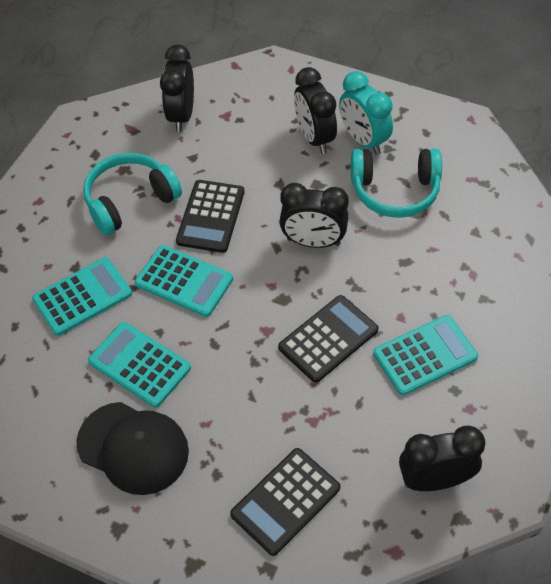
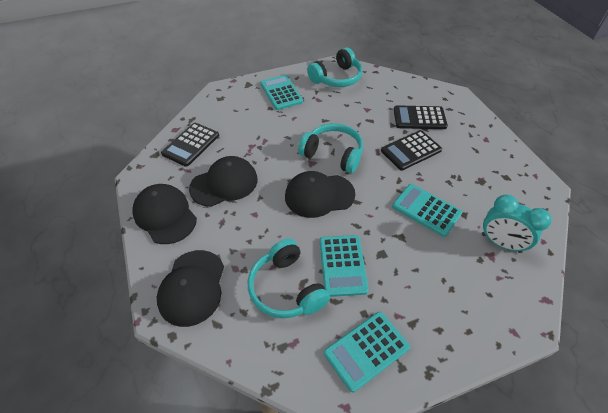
black cap: 1 -> 4
black clock: 4 -> 0
turquoise headphones: 2 -> 3

